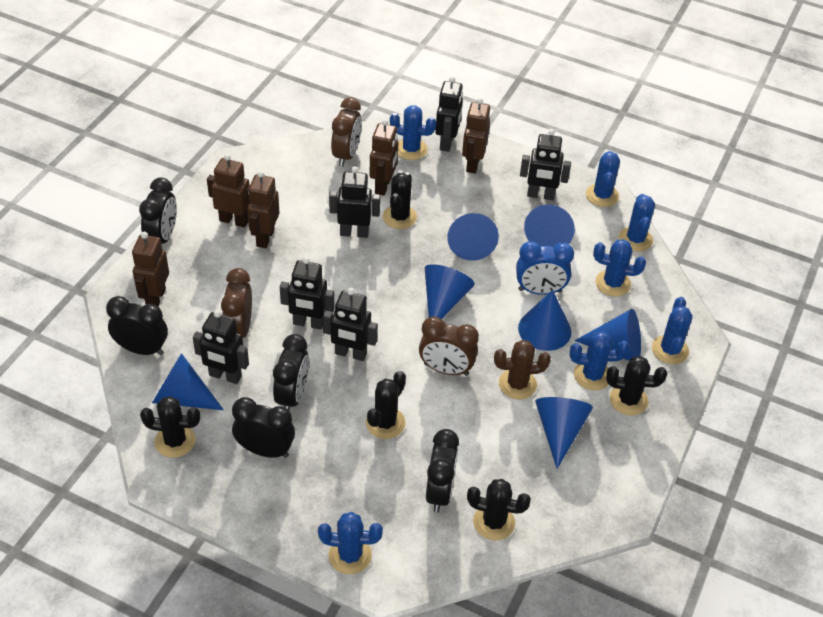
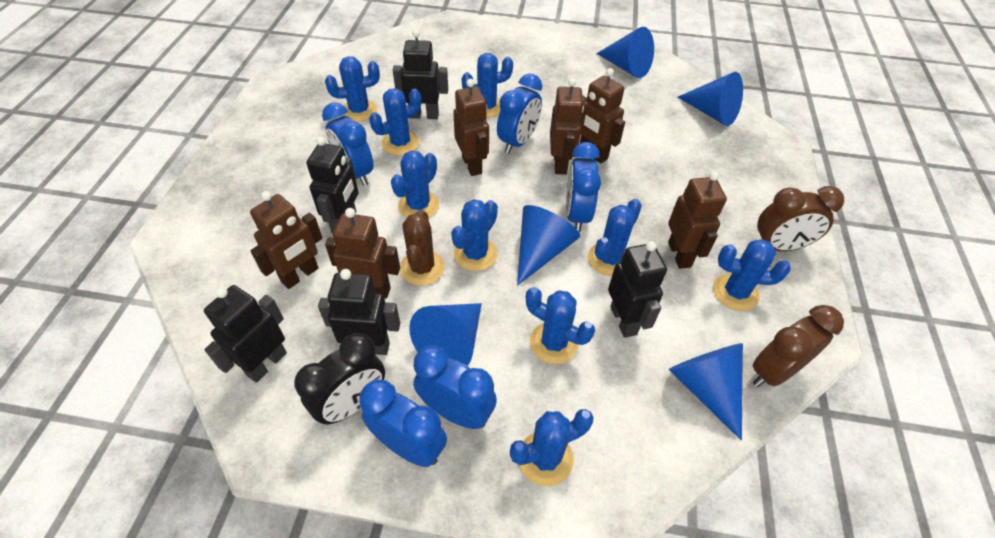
black cactus: 5 -> 0
black clock: 5 -> 1
black robot: 6 -> 5
blue cactus: 7 -> 9
blue clock: 1 -> 5
blue cone: 7 -> 5
brown clock: 3 -> 2
brown robot: 5 -> 6

